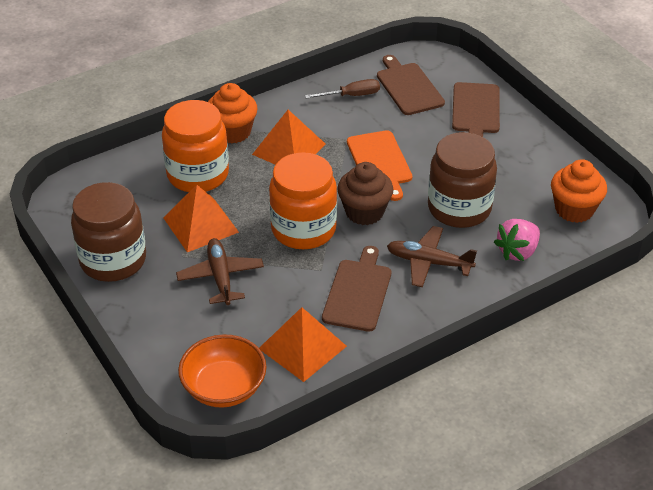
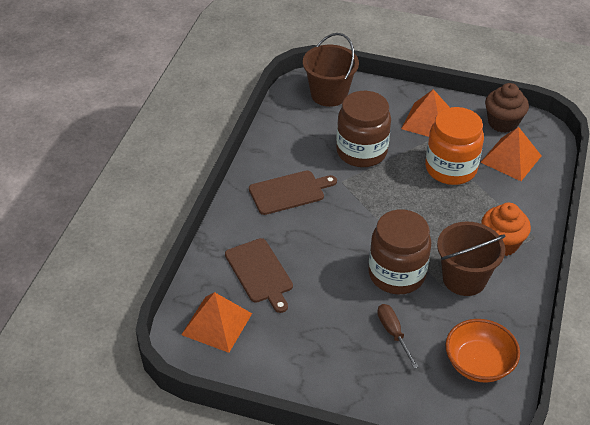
brown bucket: 0 -> 2
brown cutting board: 3 -> 2
brown plane: 2 -> 0
orange cupcake: 2 -> 1
orange cutting board: 1 -> 0
orange jar: 2 -> 1
pink strawberry: 1 -> 0

